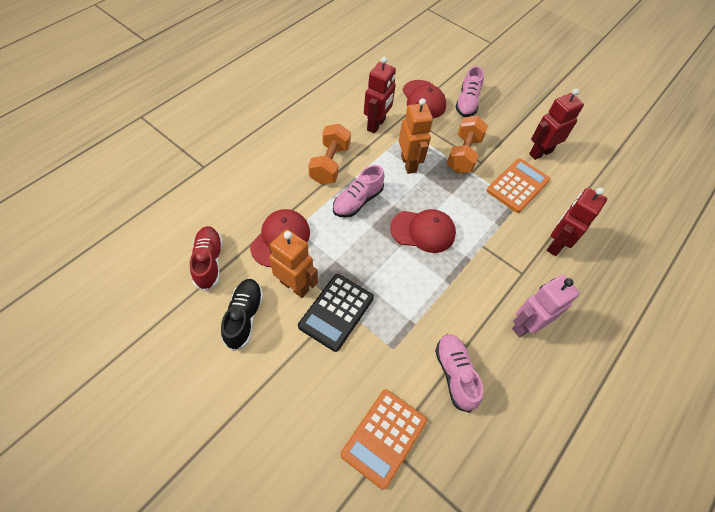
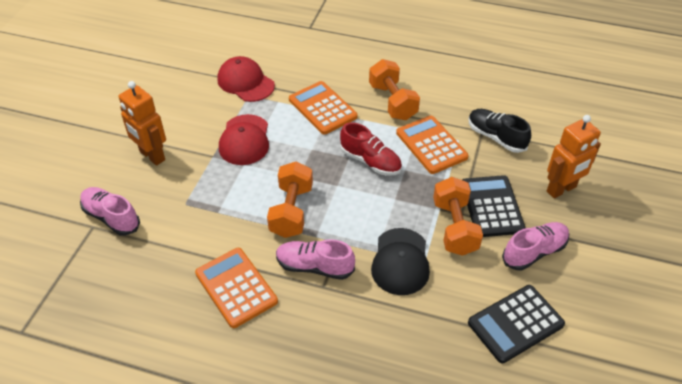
black calculator: 1 -> 2
black cap: 0 -> 1
orange calculator: 2 -> 3
orange dumbbell: 2 -> 3
pink robot: 1 -> 0
red cap: 3 -> 2
red robot: 3 -> 0

